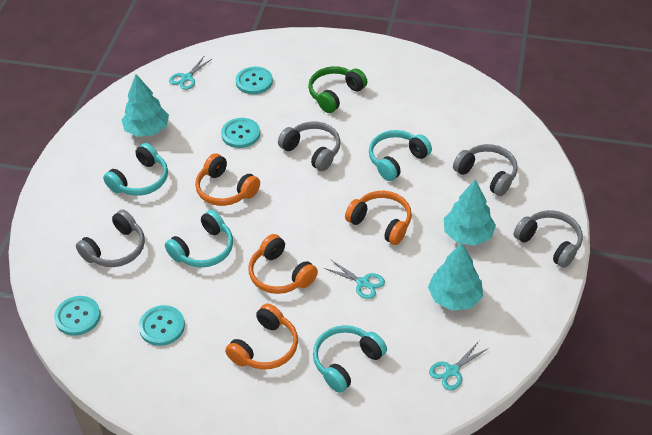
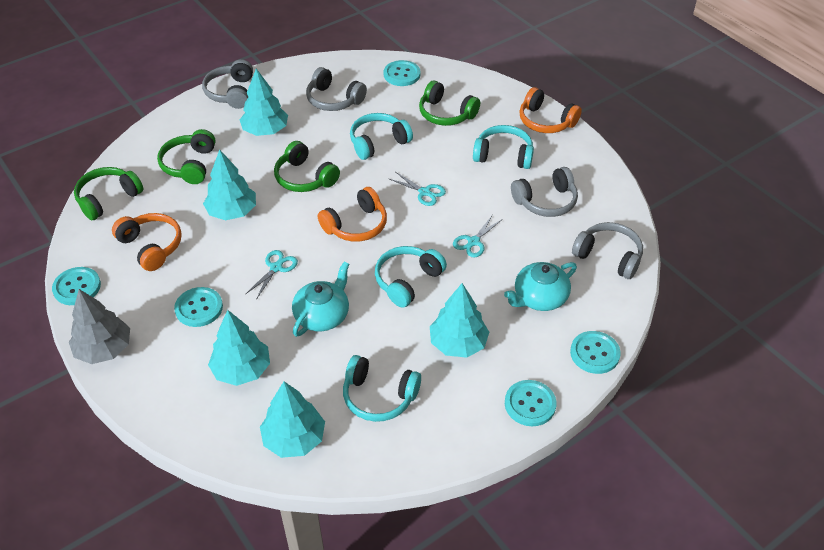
green headphones: 1 -> 4
grey tree: 0 -> 1
orange headphones: 4 -> 3
turquoise button: 4 -> 5
turquoise teapot: 0 -> 2
turquoise tree: 3 -> 5

